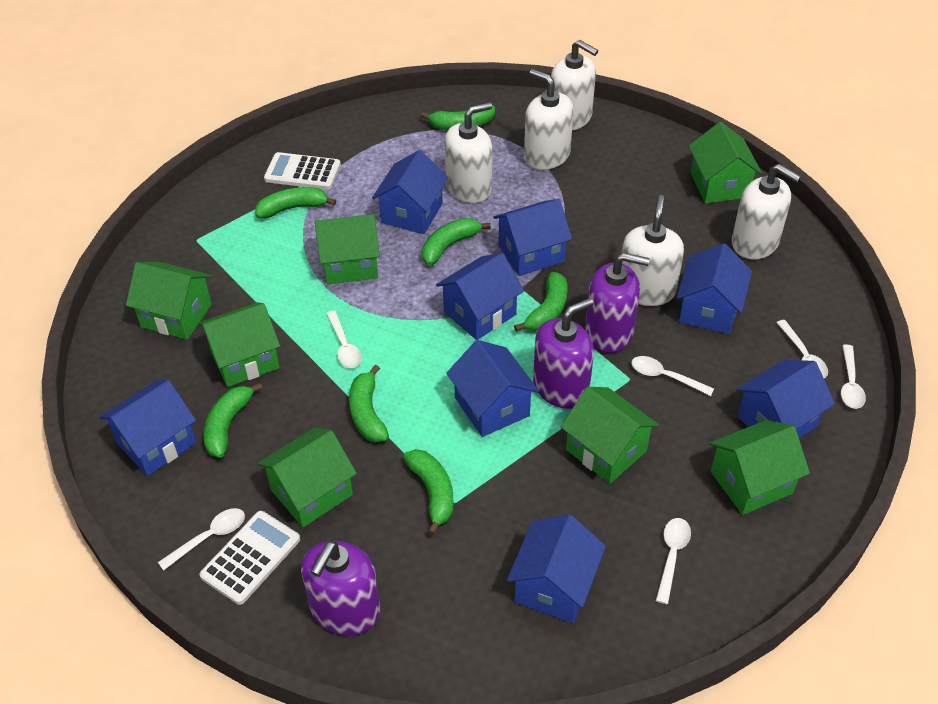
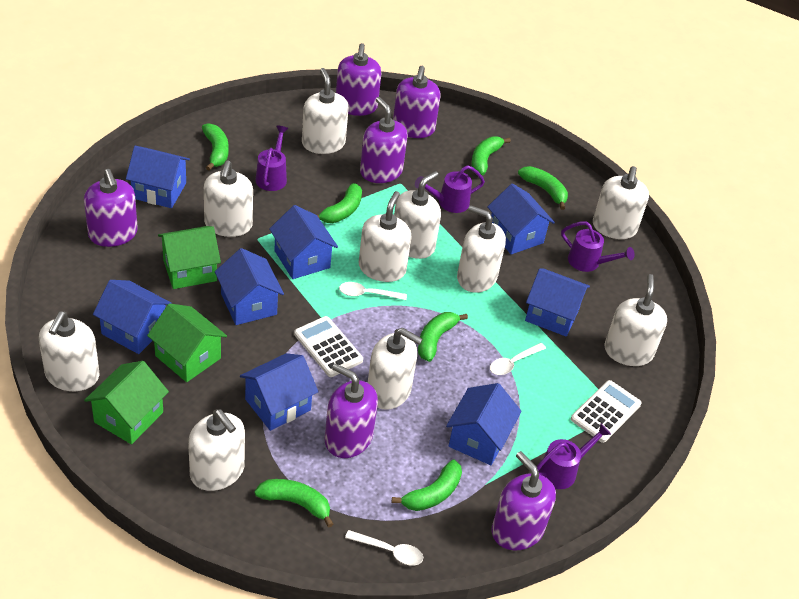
green house: 7 -> 3
purple soap dispenser: 3 -> 6
purple watering can: 0 -> 4
white soap dispenser: 5 -> 10
white spoon: 6 -> 3

